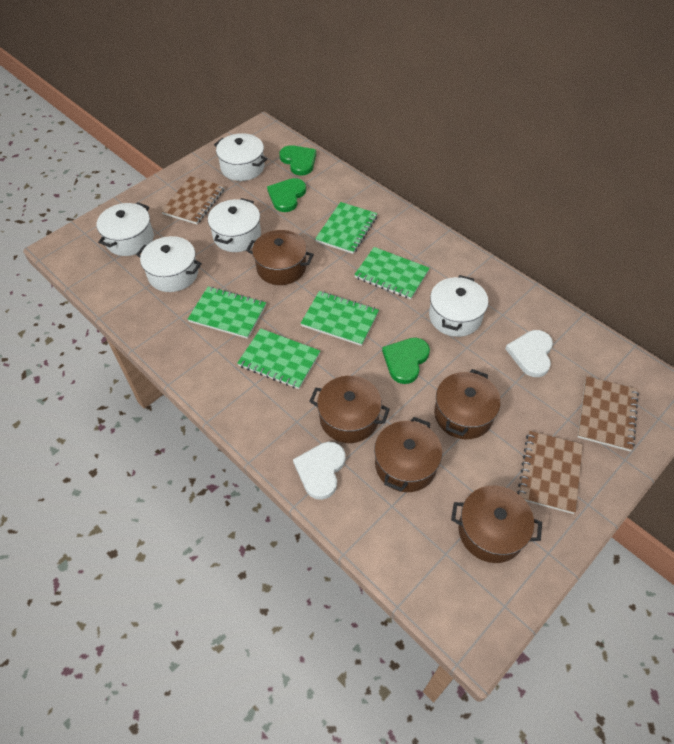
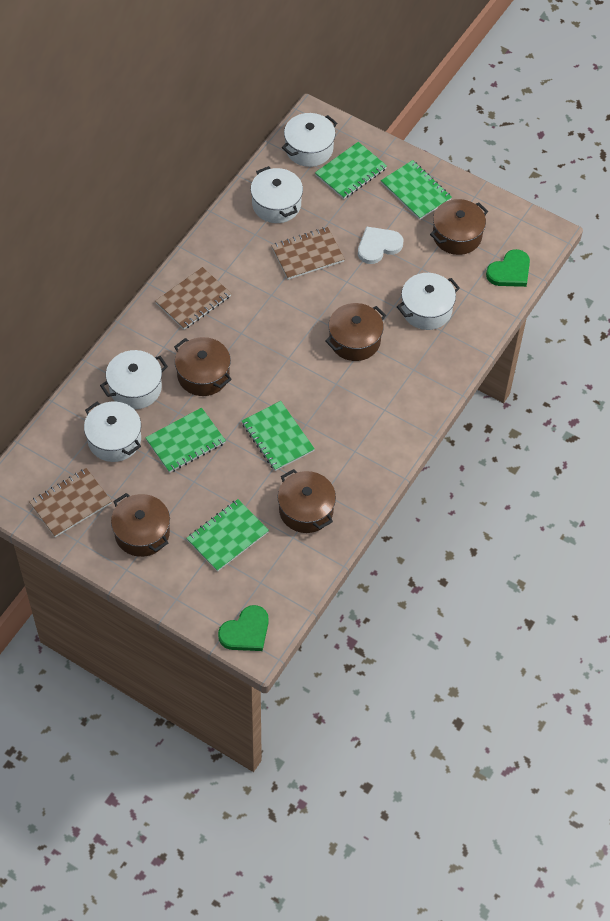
green heart: 3 -> 2
white heart: 2 -> 1

